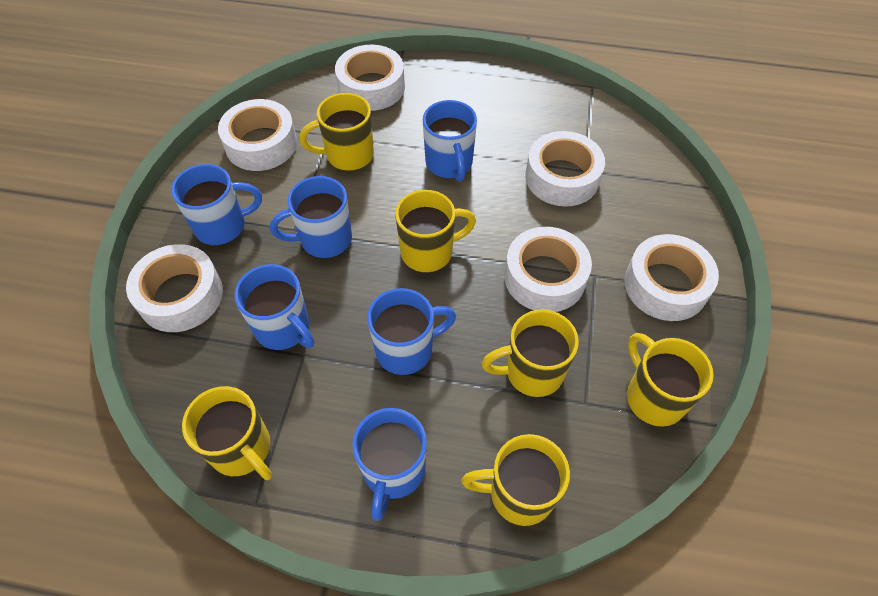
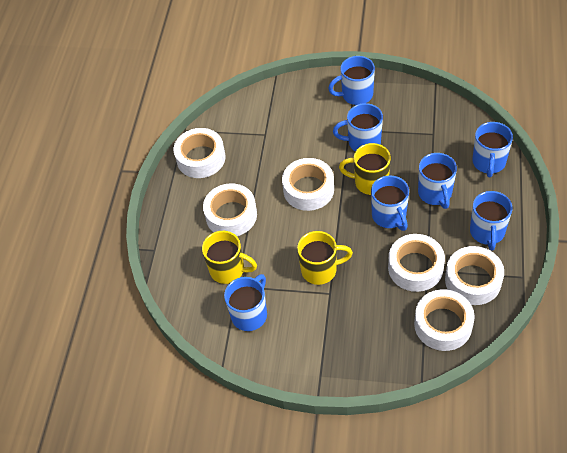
blue mug: 6 -> 7
yellow mug: 6 -> 3

